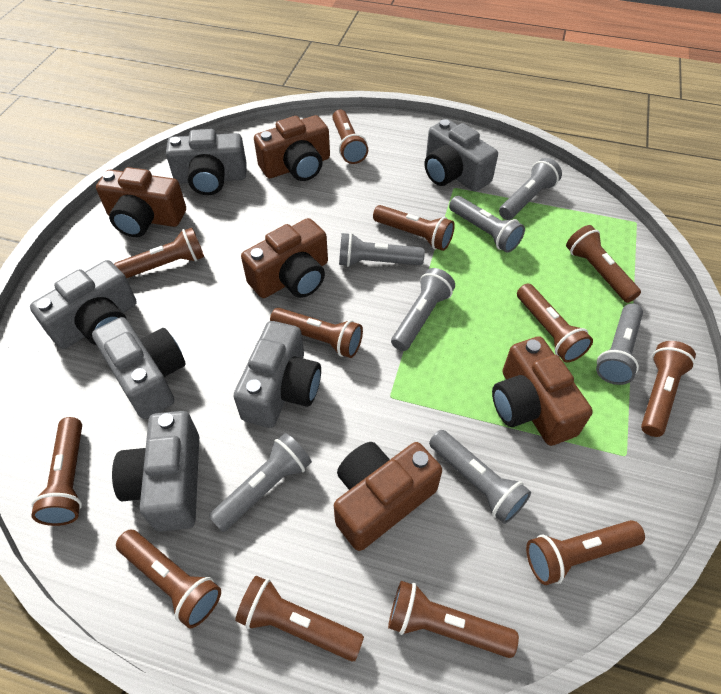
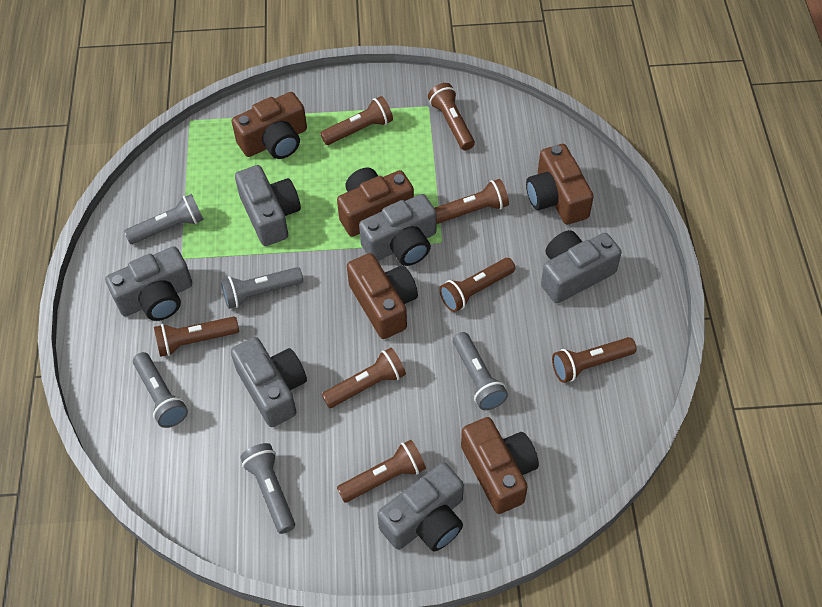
brown flashlight: 12 -> 8
grey flashlight: 7 -> 5

